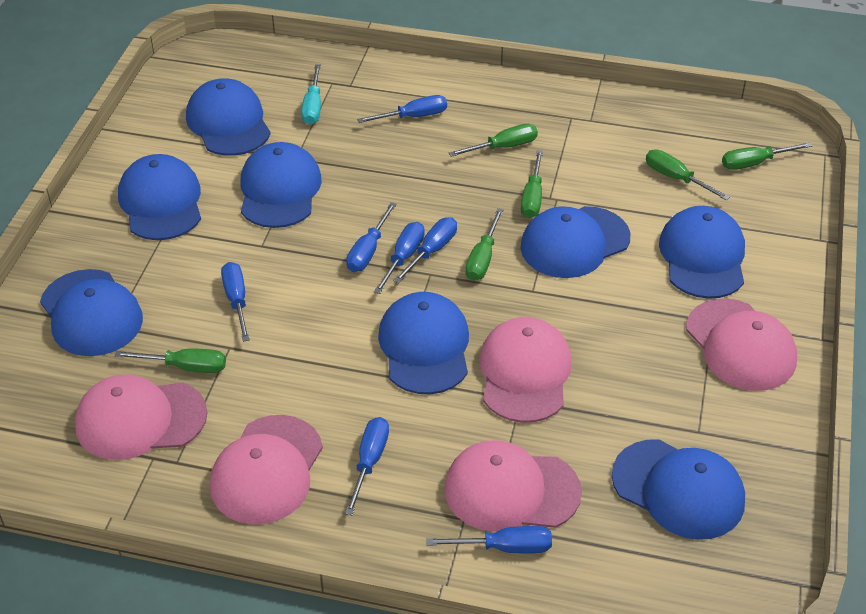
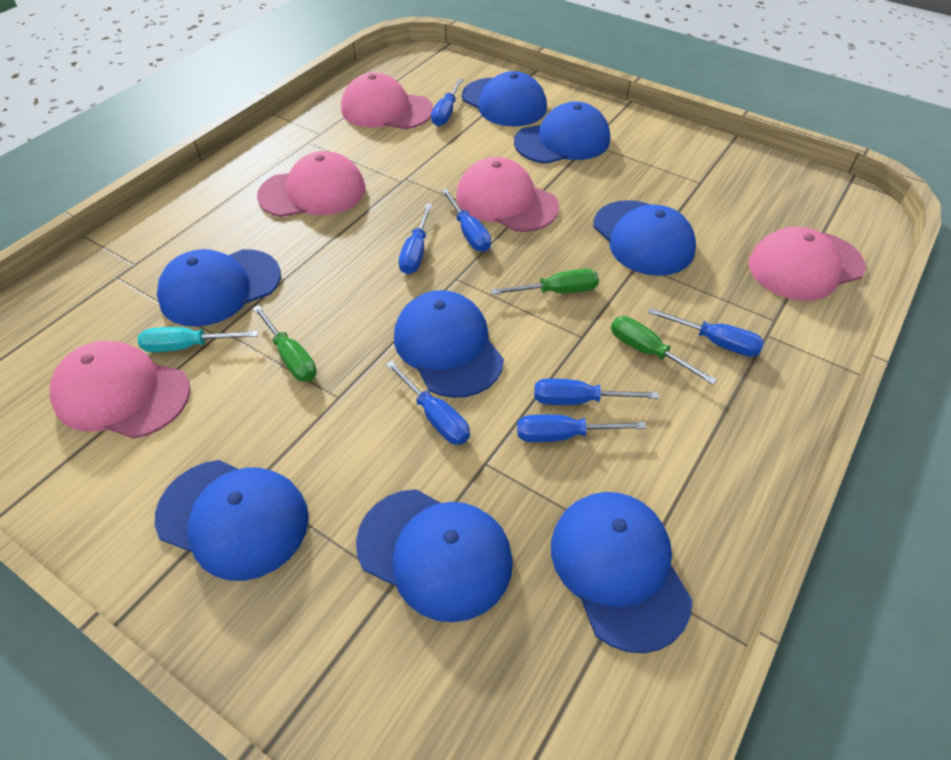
green screwdriver: 6 -> 3

